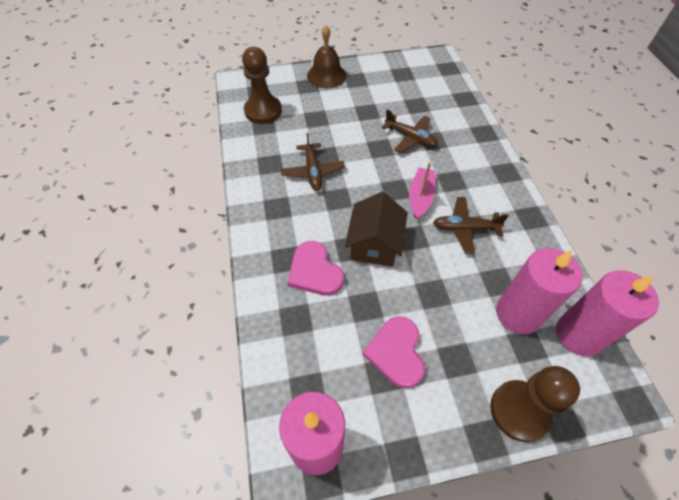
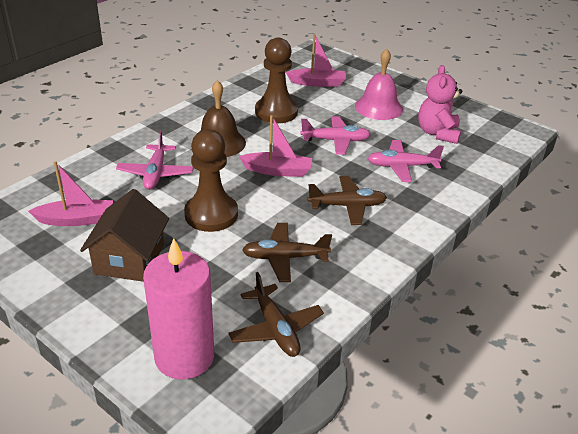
pink bell: 0 -> 1
pink boat: 1 -> 3
pink candle: 3 -> 1
pink heart: 2 -> 0
pink plane: 0 -> 3
pink teddy bear: 0 -> 1

